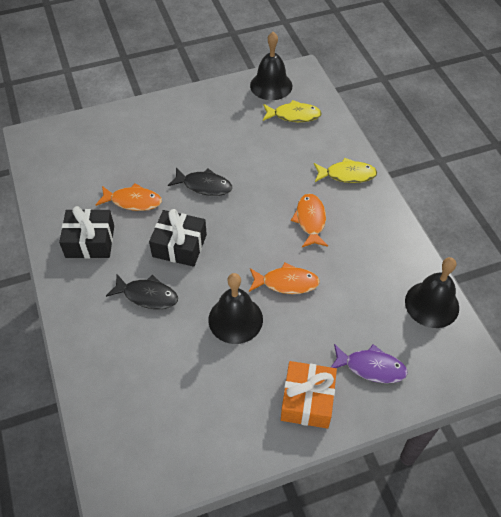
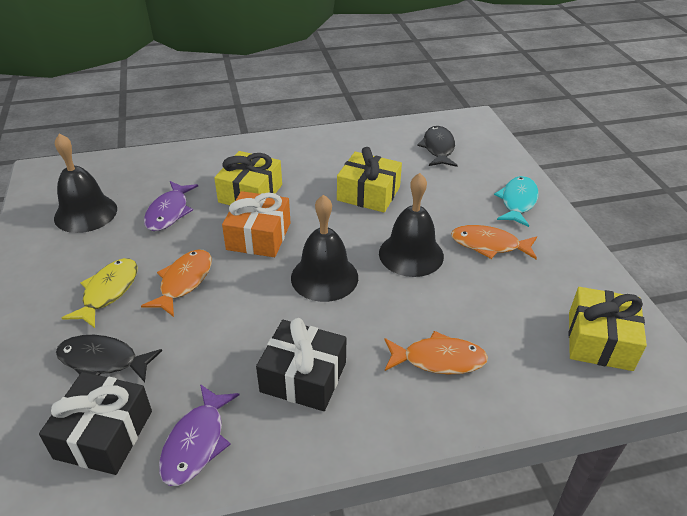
purple fish: 1 -> 2
turquoise fish: 0 -> 1
yellow fish: 2 -> 1
yellow gift: 0 -> 3

